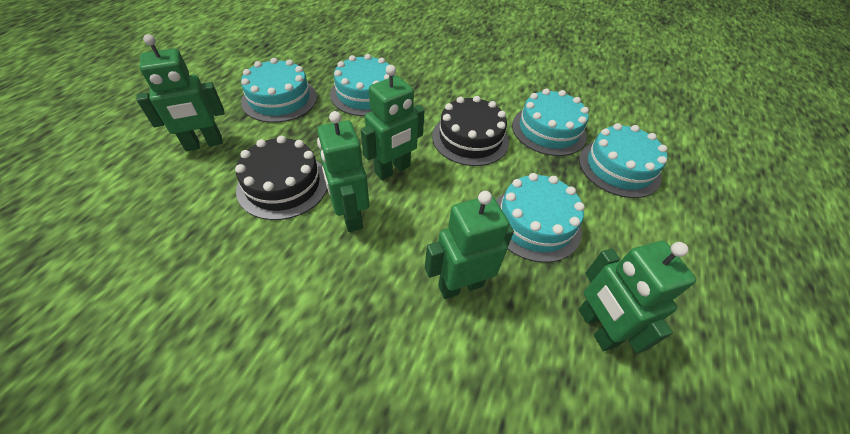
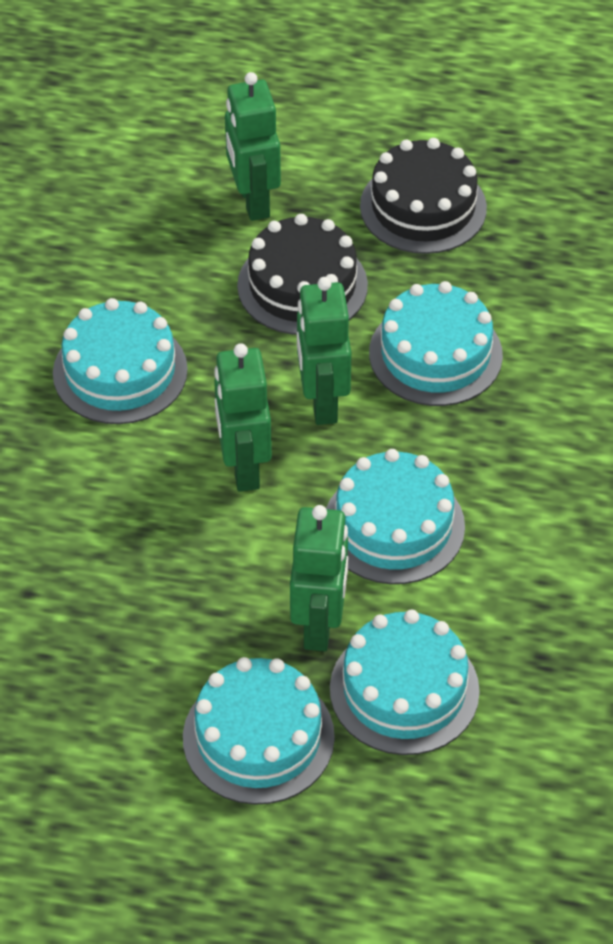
green robot: 5 -> 4

